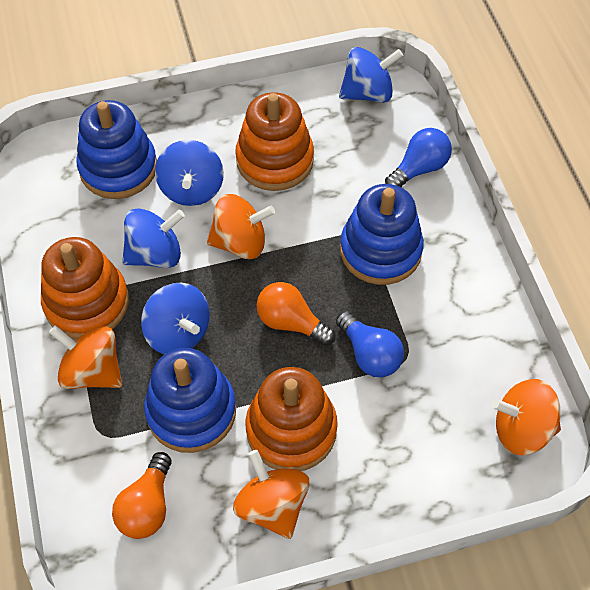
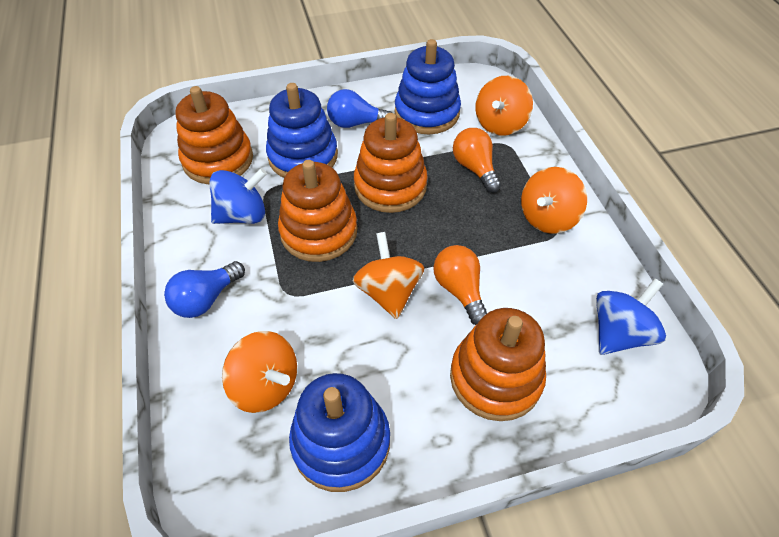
blue spinning top: 4 -> 2
orange stacking toy: 3 -> 4

